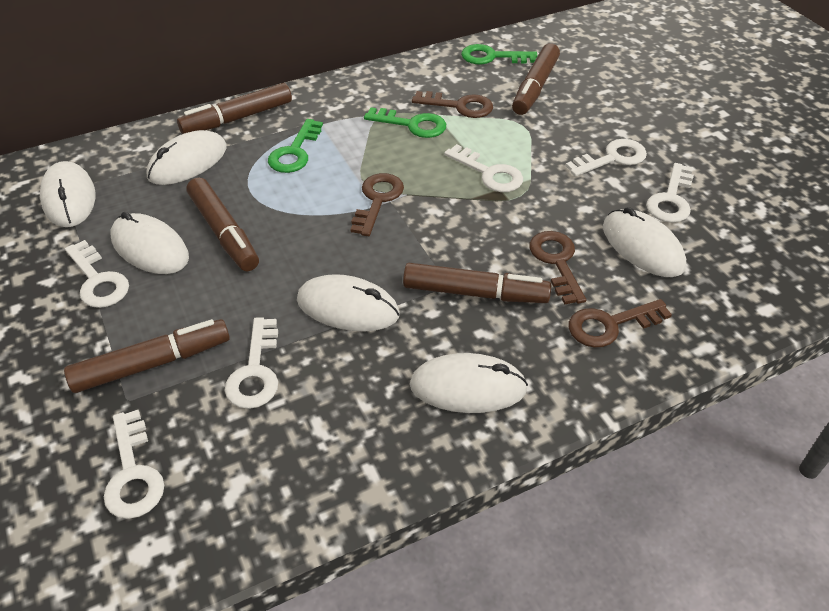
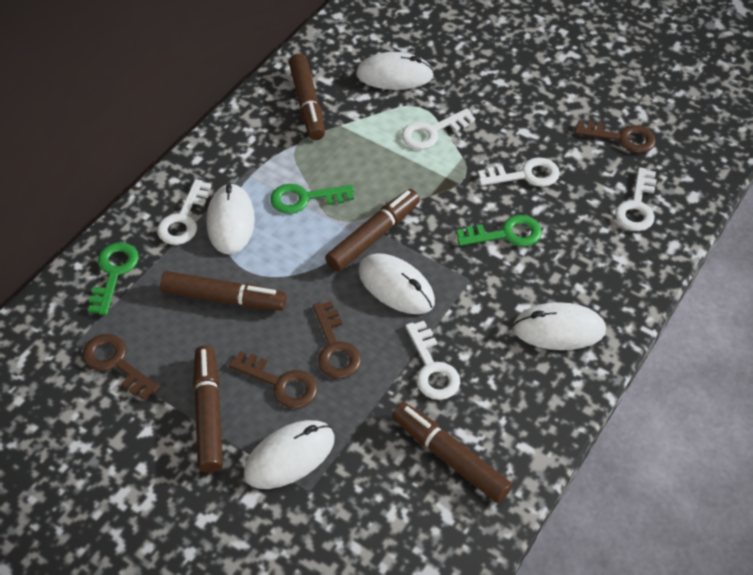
white key: 6 -> 5
white mouse: 6 -> 5

